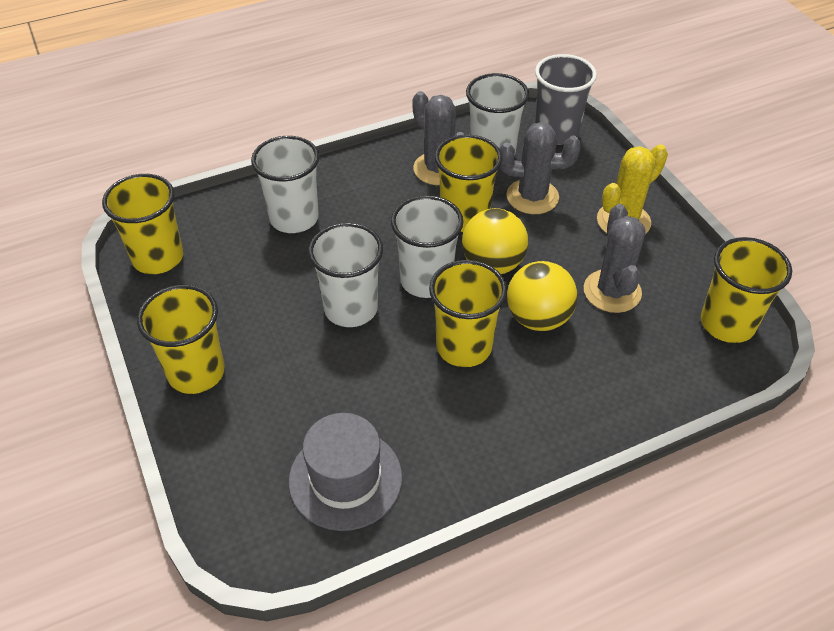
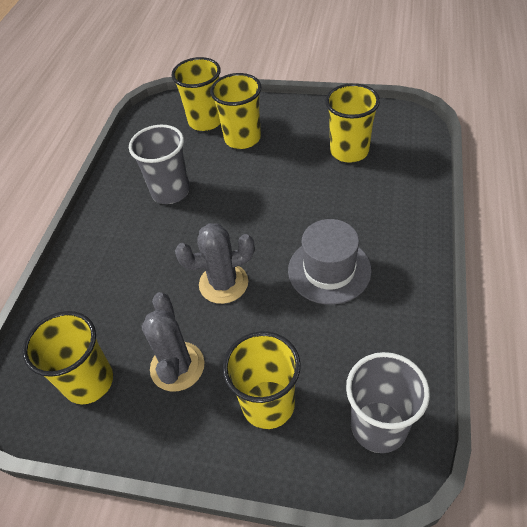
grey cactus: 3 -> 2
grey cup: 1 -> 2
white cup: 4 -> 0
yellow ball: 2 -> 0
yellow cactus: 1 -> 0

